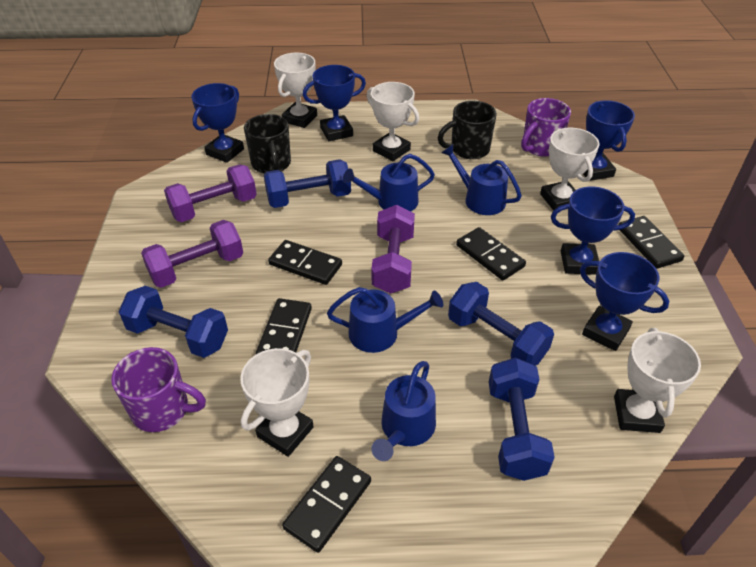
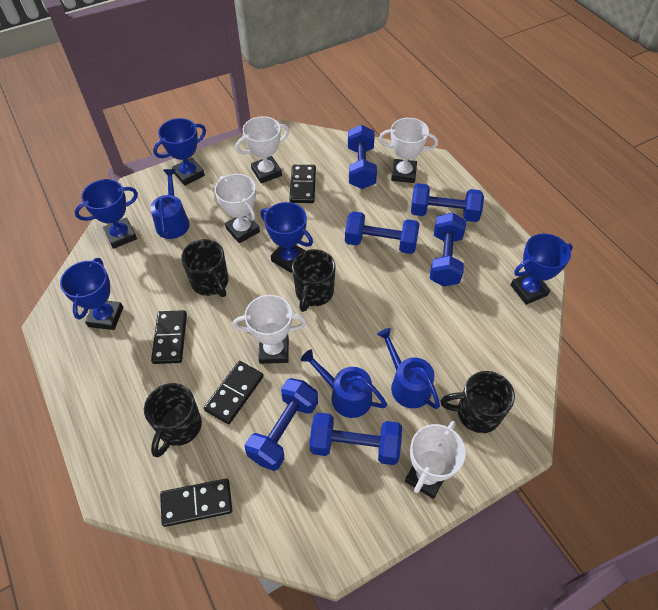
black domino: 5 -> 4
black mug: 2 -> 4
blue dumbbell: 4 -> 6
blue watering can: 4 -> 3
purple dumbbell: 3 -> 0
purple mug: 2 -> 0

